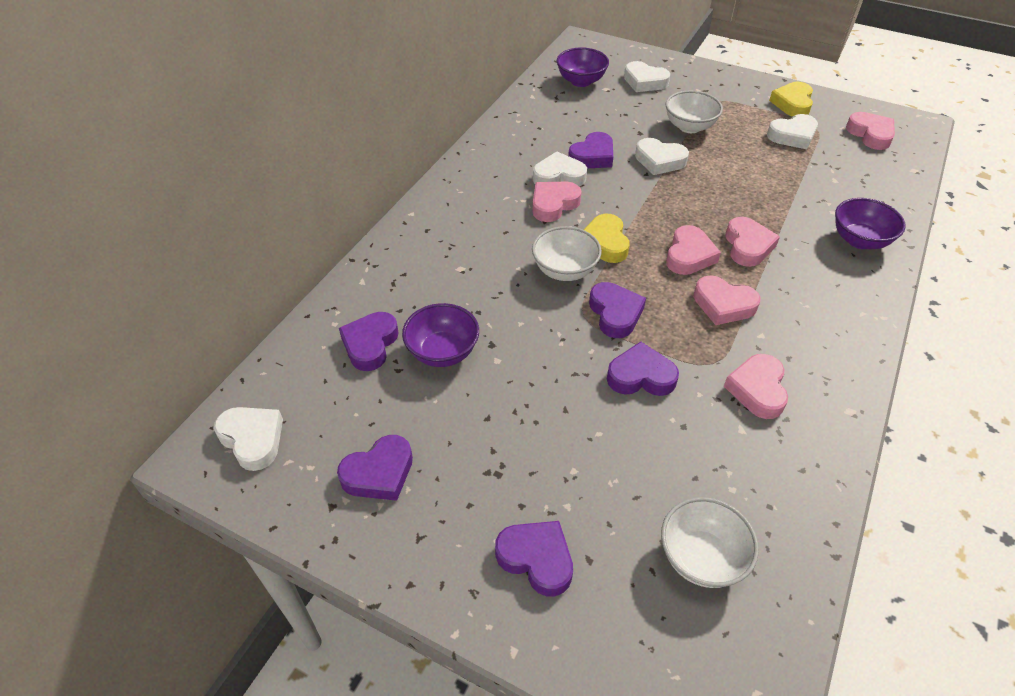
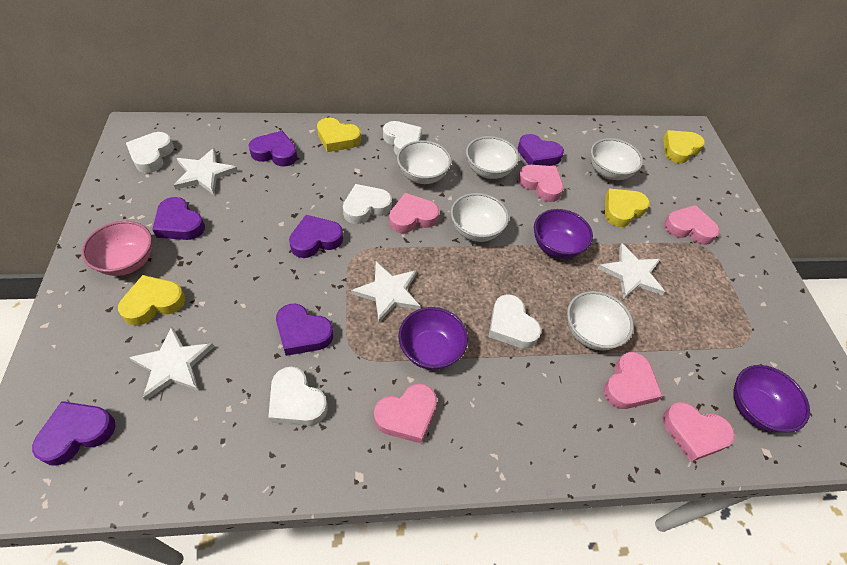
pink bowl: 0 -> 1
white bowl: 3 -> 5
white star: 0 -> 4
yellow heart: 2 -> 4

